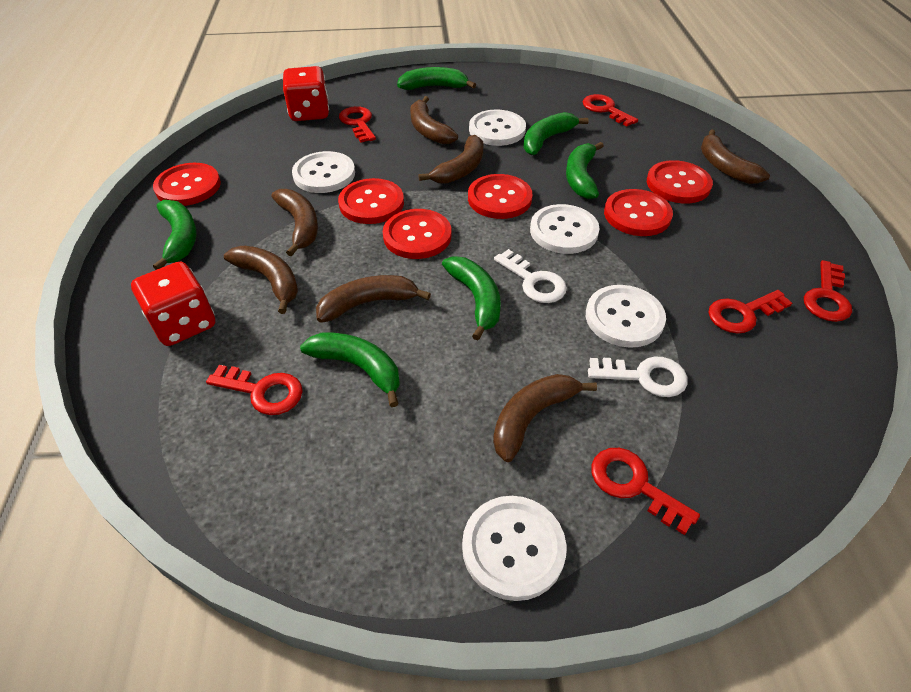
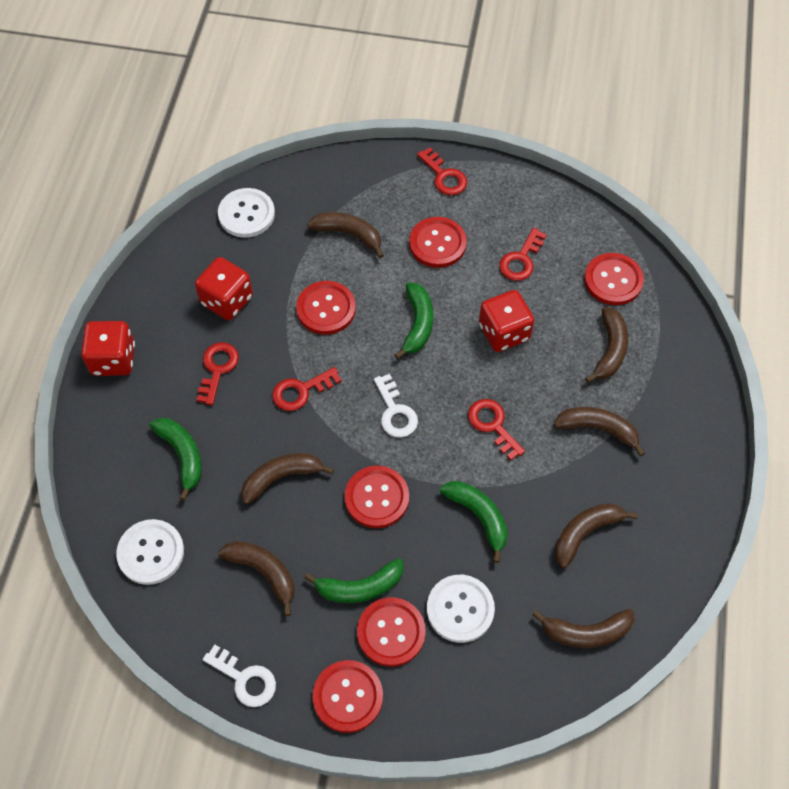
green banana: 6 -> 4
red dice: 2 -> 3
red key: 6 -> 5
white button: 5 -> 3

